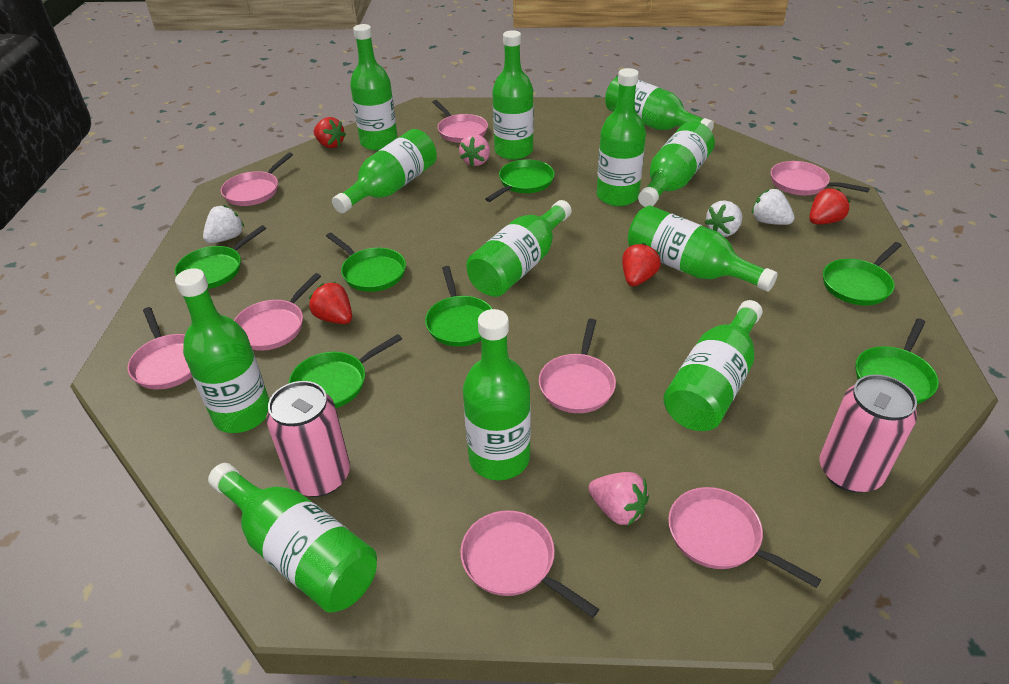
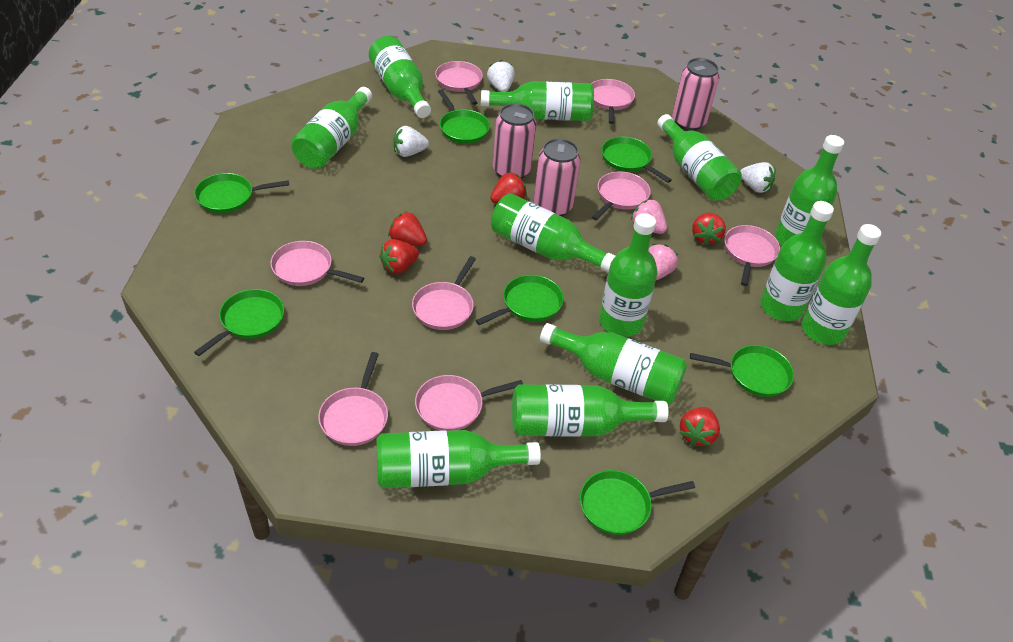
pink can: 2 -> 3
red strawberry: 4 -> 5

